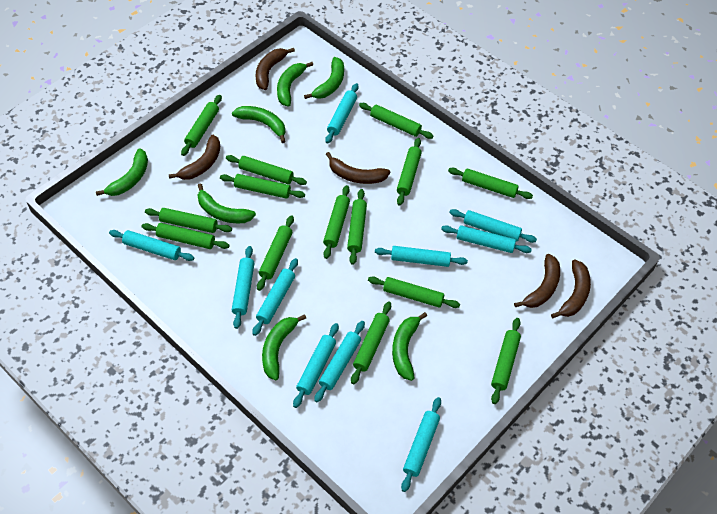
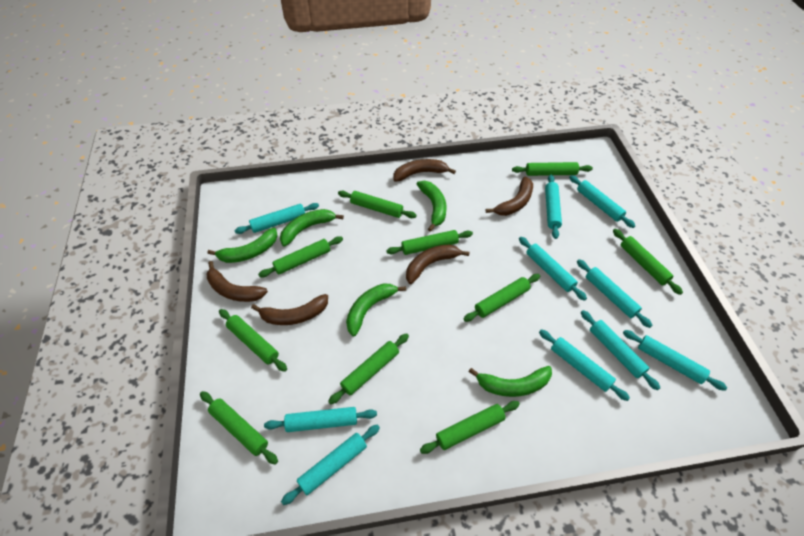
green banana: 7 -> 5
green rolling pin: 14 -> 10

